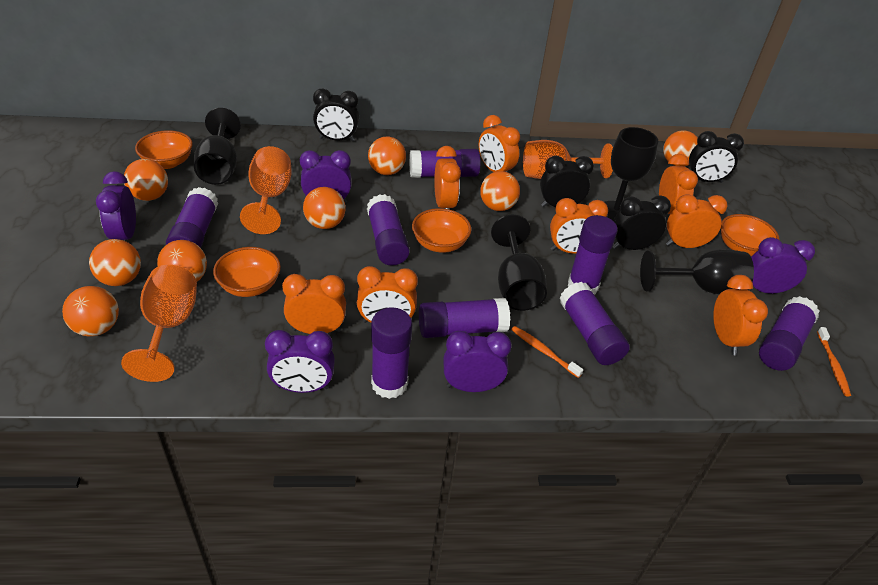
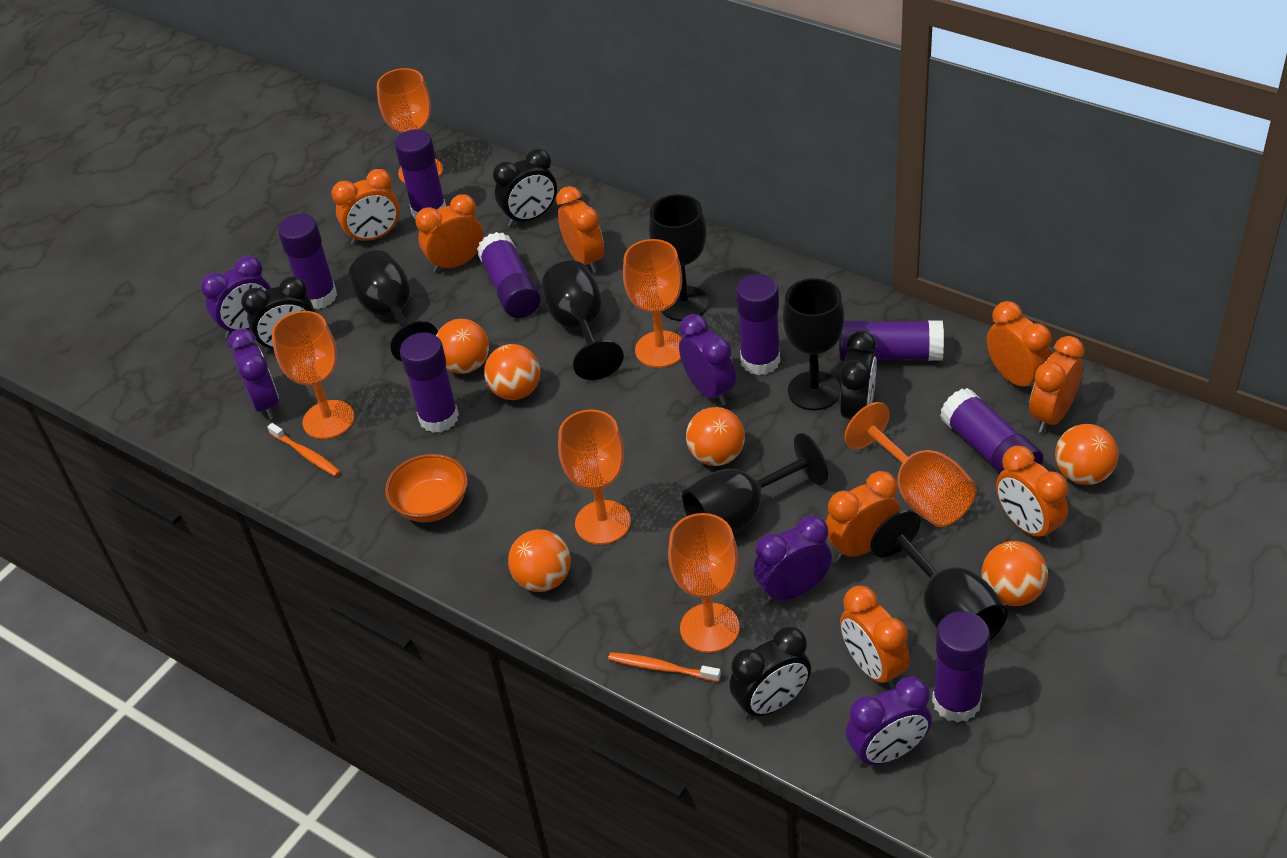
black goblet: 4 -> 6
orange ball: 8 -> 6
orange bowl: 4 -> 1
orange goblet: 3 -> 6

